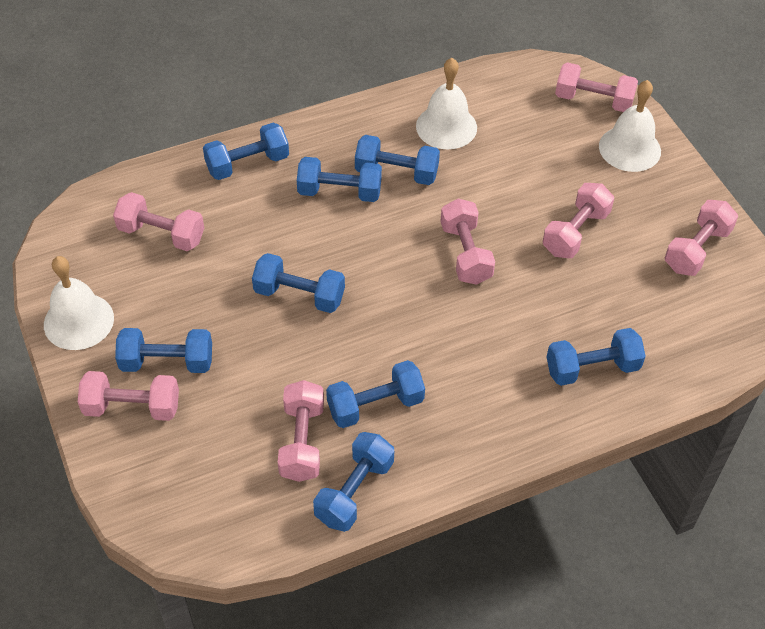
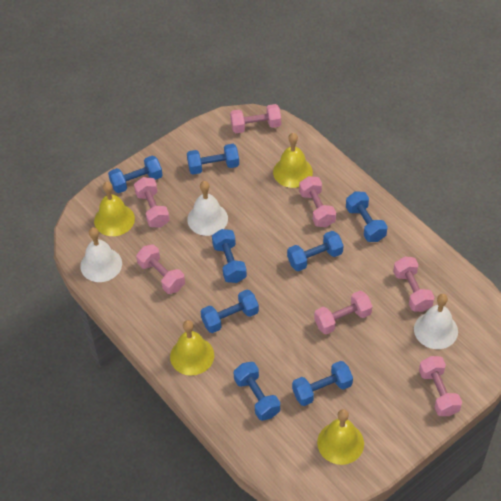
yellow bell: 0 -> 4

